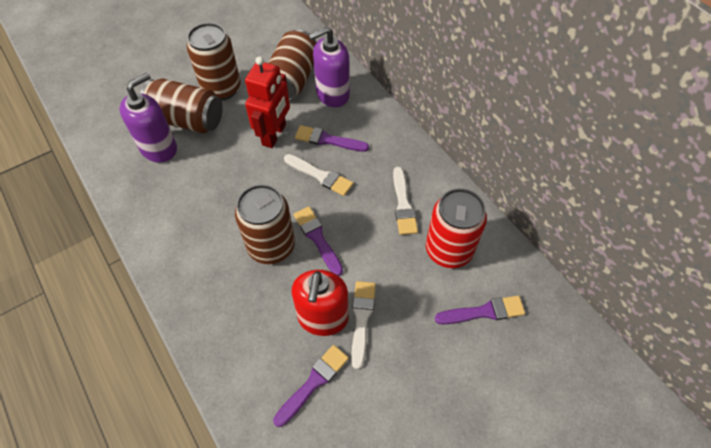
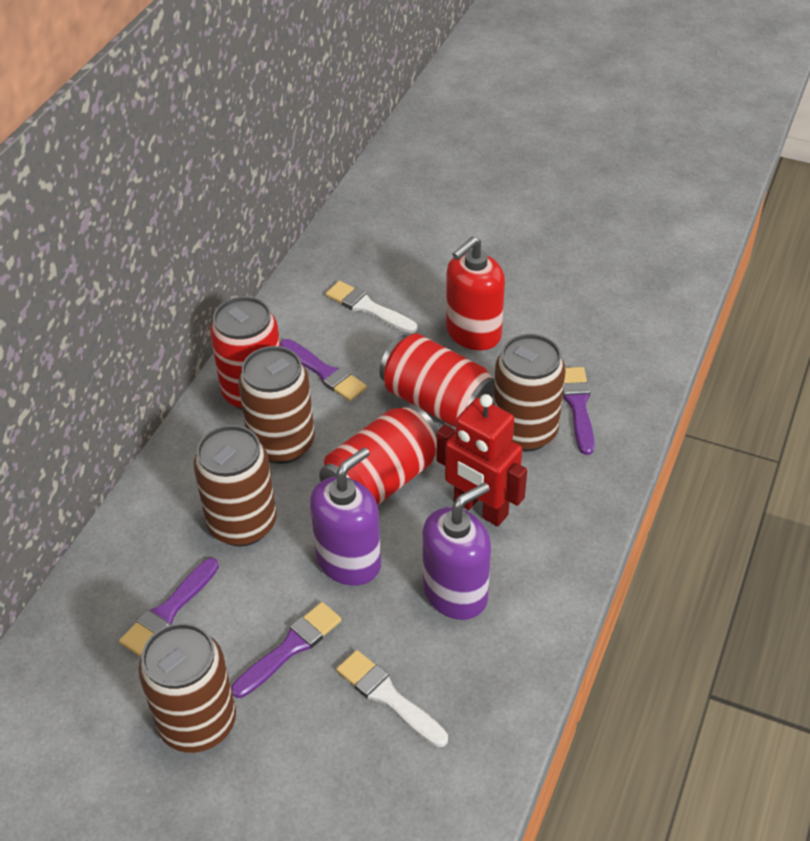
red can: 1 -> 3
white brush: 3 -> 2

